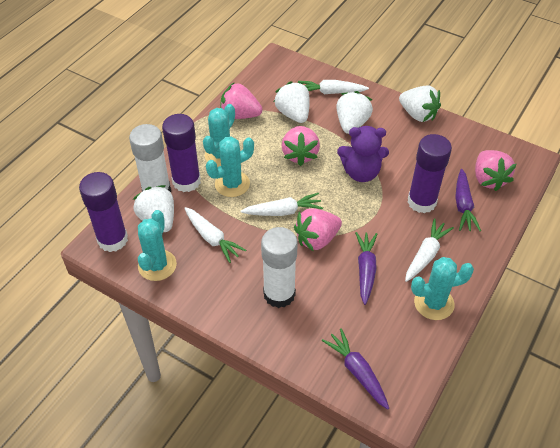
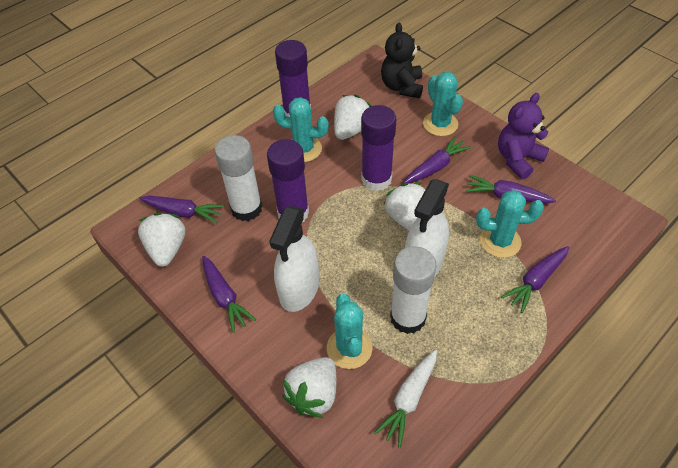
black teddy bear: 0 -> 1
pink strawberry: 4 -> 0
purple carrot: 3 -> 5
white carrot: 4 -> 1
white spray bottle: 0 -> 2

